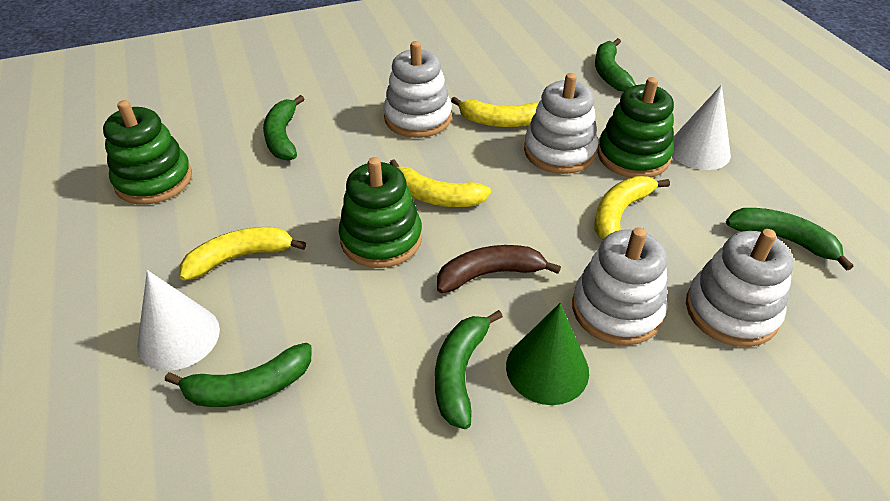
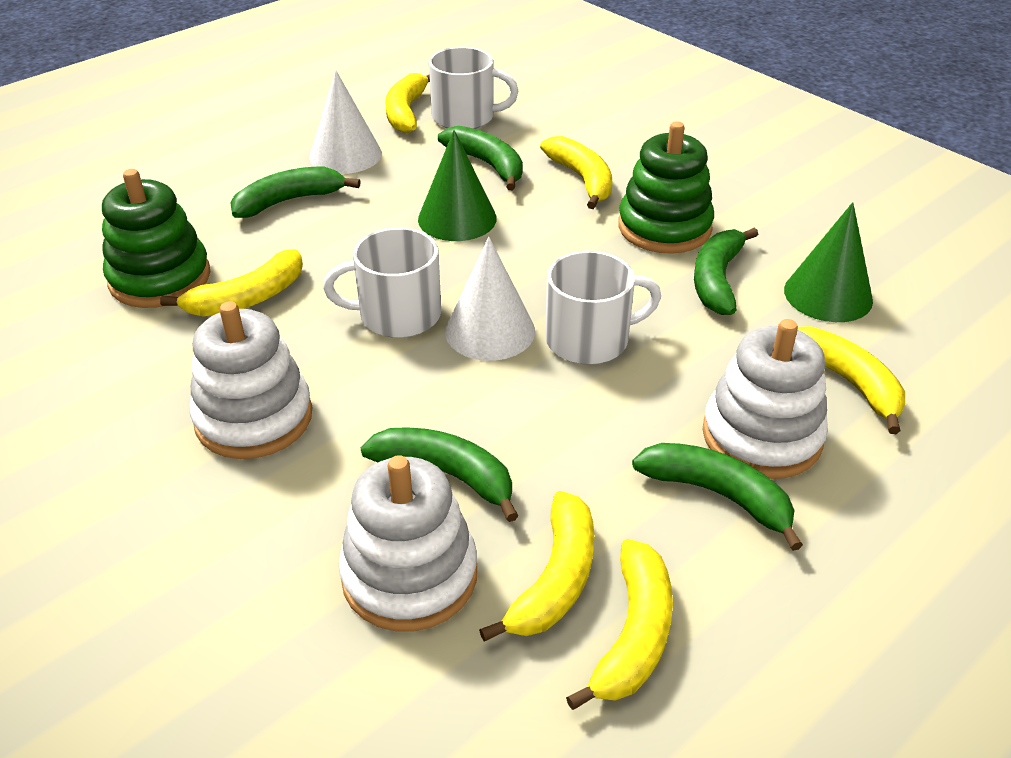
brown banana: 1 -> 0
green cone: 1 -> 2
green stacking toy: 3 -> 2
white mug: 0 -> 3
white stacking toy: 4 -> 3
yellow banana: 4 -> 6

